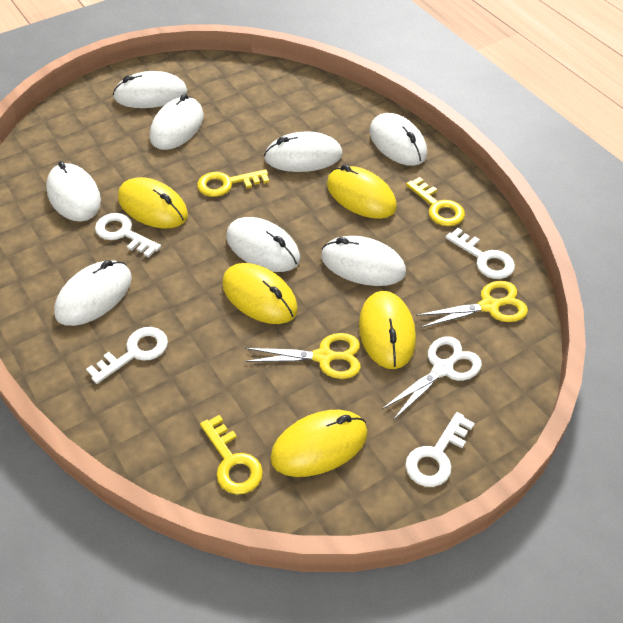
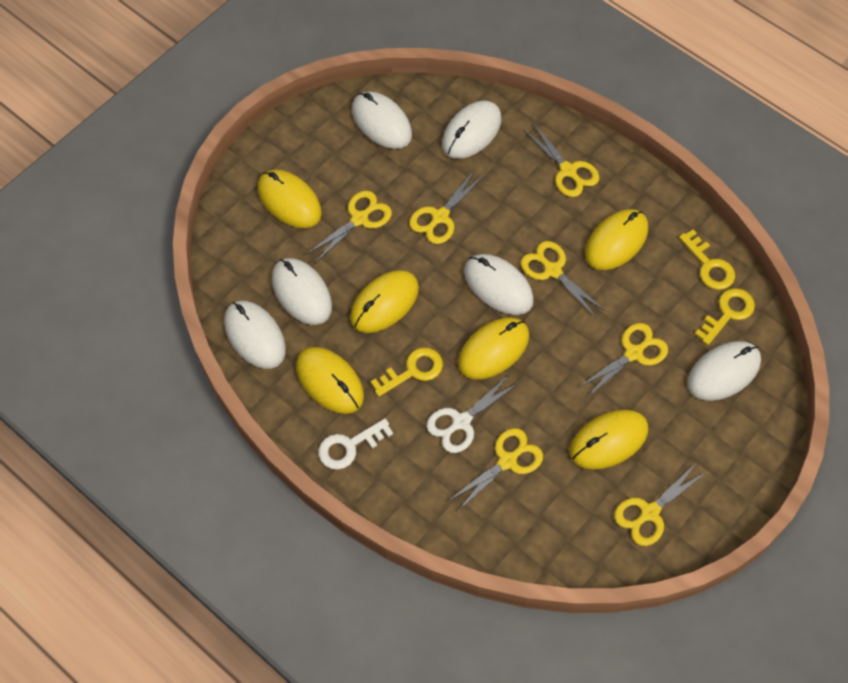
white key: 4 -> 1
white mouse: 8 -> 6
yellow mouse: 5 -> 6
yellow scissors: 2 -> 7

